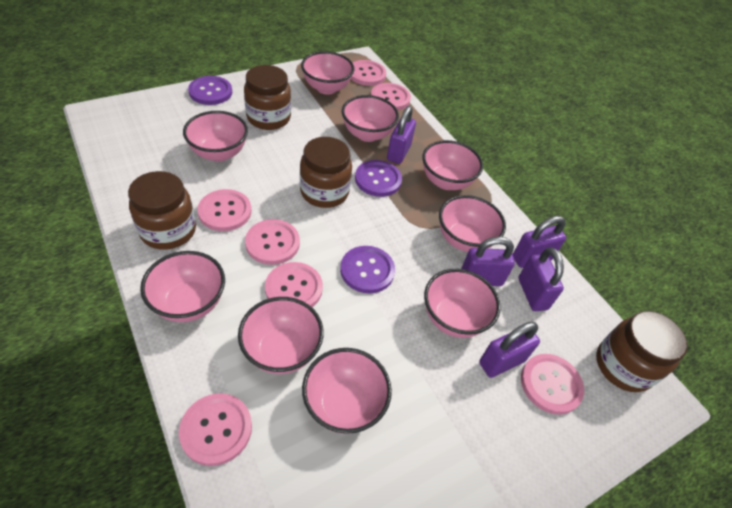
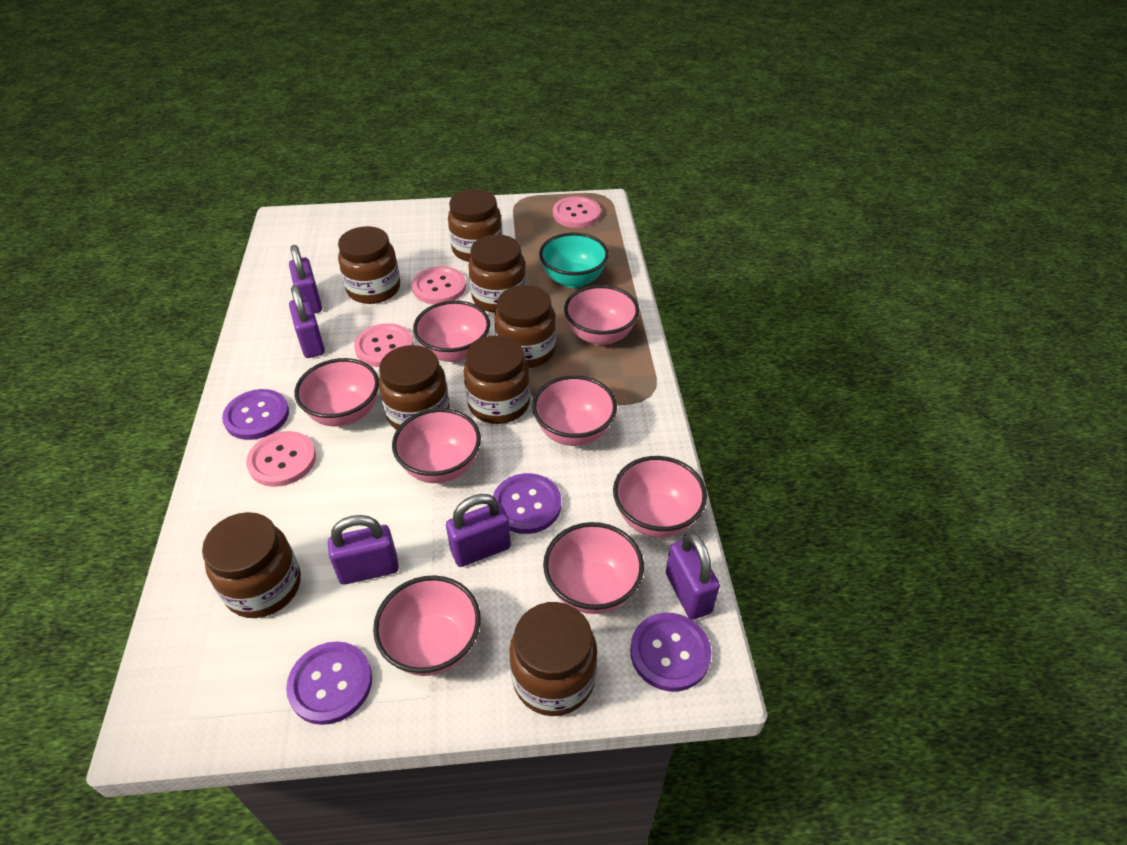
brown jar: 4 -> 8
pink bowl: 9 -> 8
pink button: 7 -> 4
purple button: 3 -> 4
turquoise bowl: 0 -> 1

